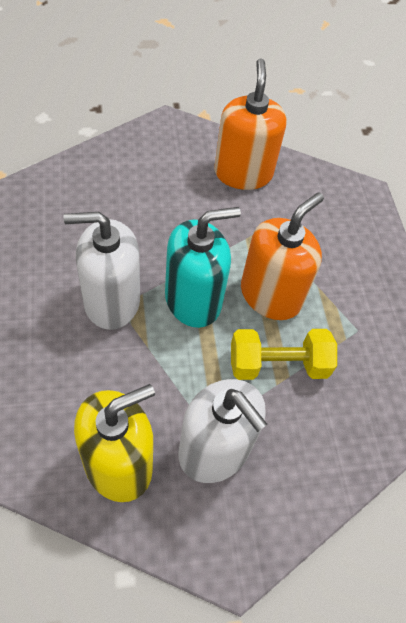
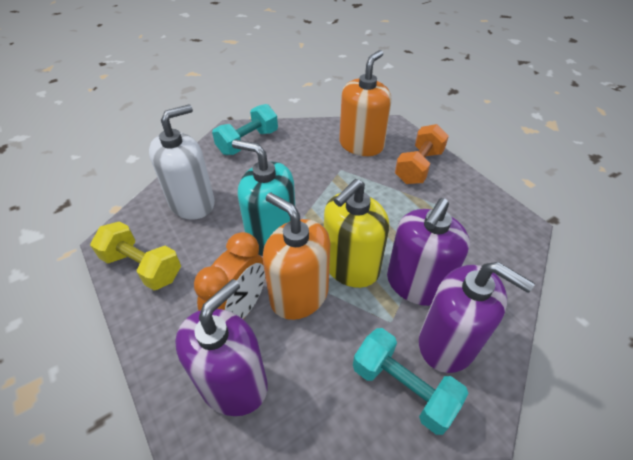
orange clock: 0 -> 1
orange dumbbell: 0 -> 1
purple soap dispenser: 0 -> 3
turquoise dumbbell: 0 -> 2
white soap dispenser: 2 -> 1

